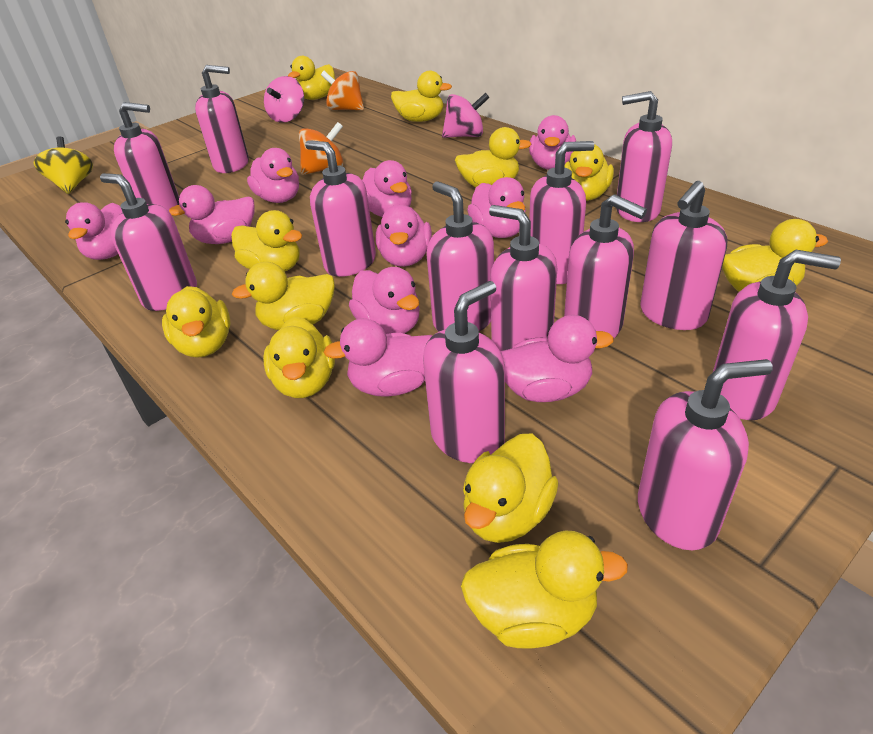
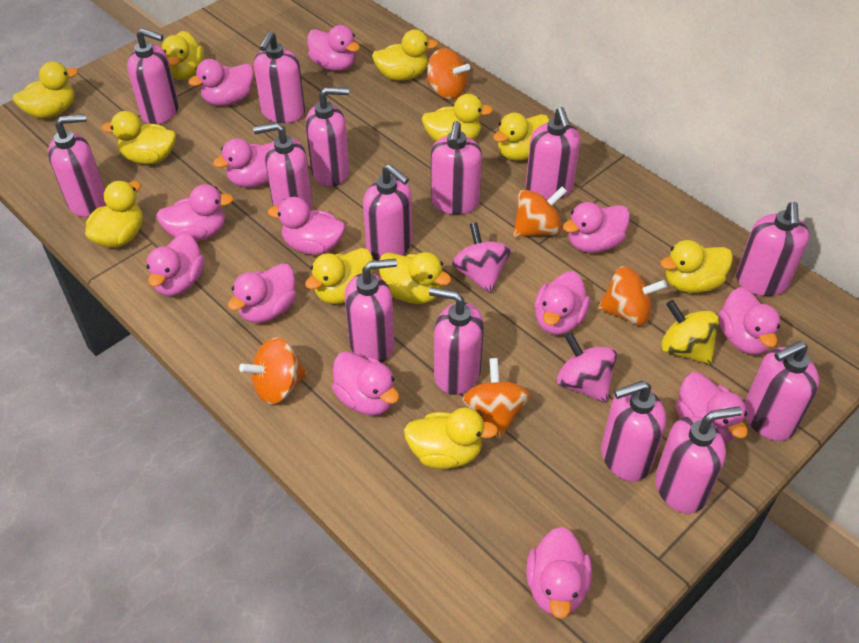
orange spinning top: 2 -> 5
pink duck: 10 -> 13
pink soap dispenser: 13 -> 14

